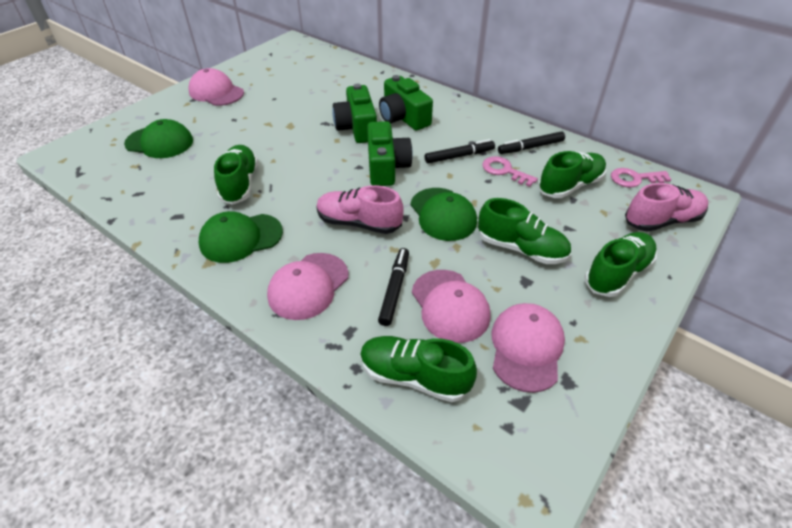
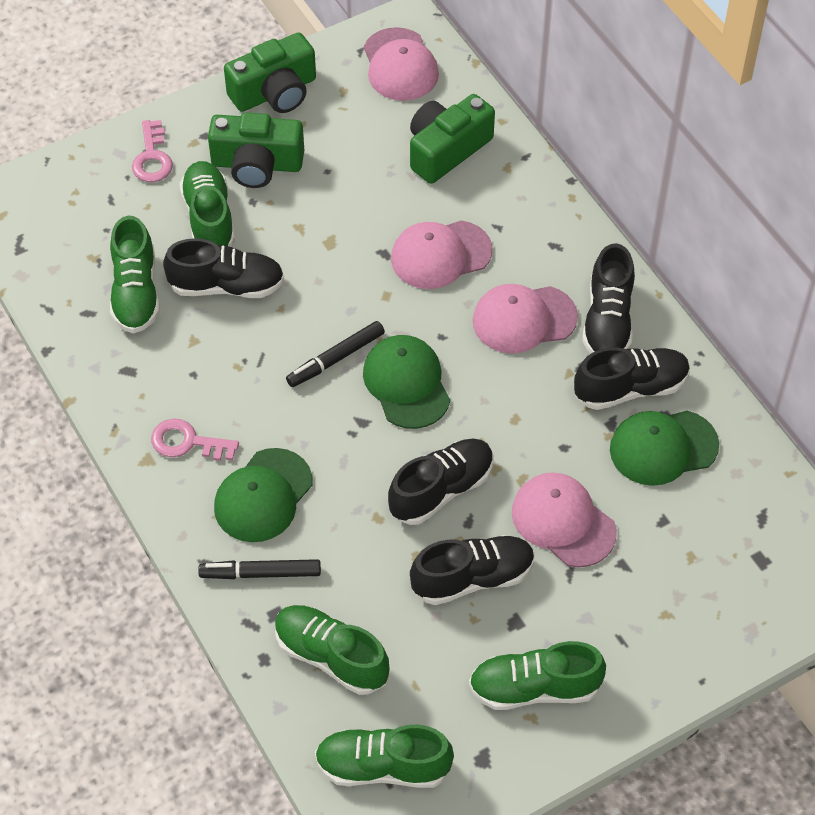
black marker: 3 -> 2
black shoe: 0 -> 5
pink shoe: 2 -> 0

